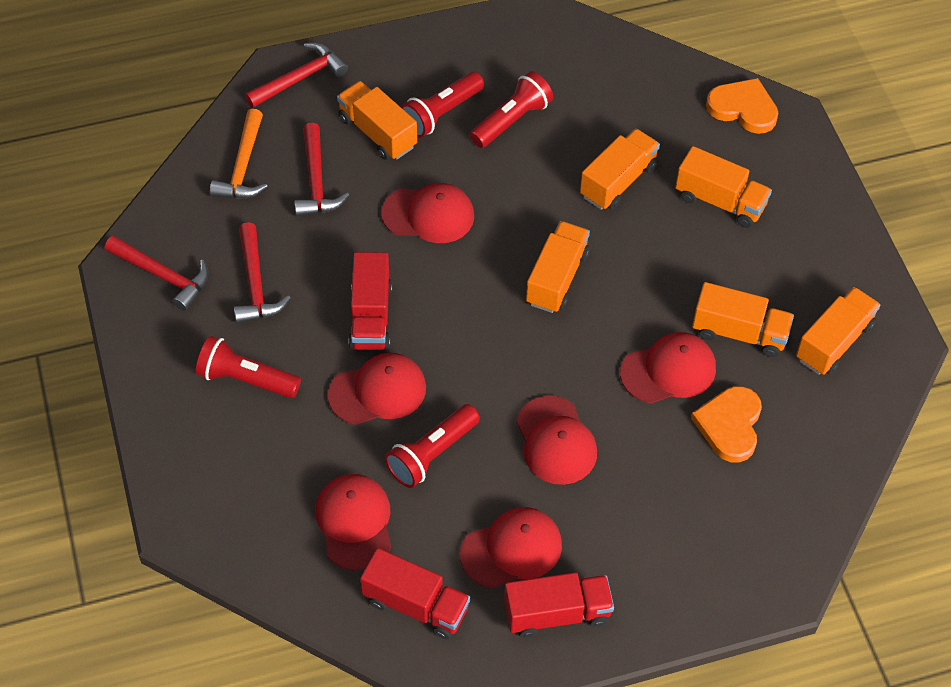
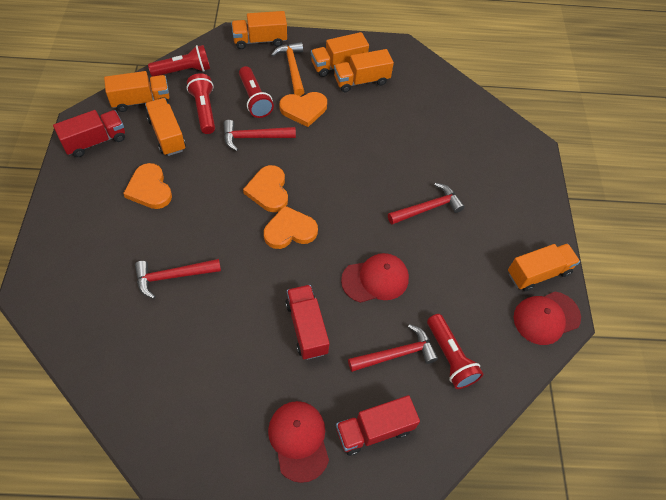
orange heart: 2 -> 4
red cap: 6 -> 3

